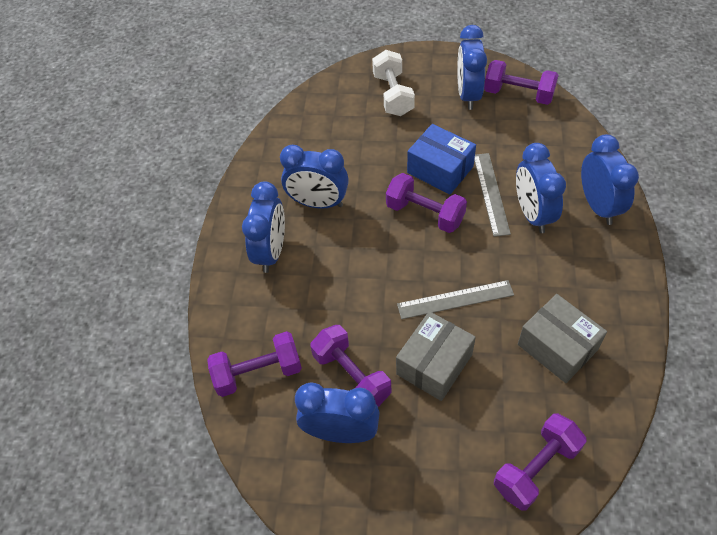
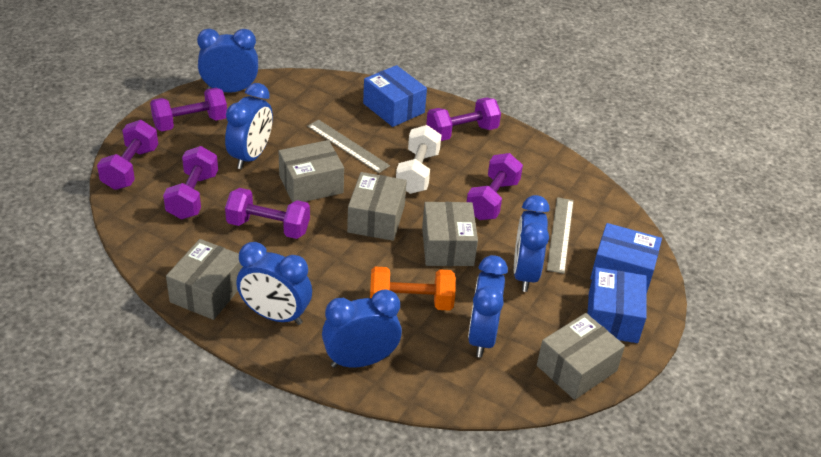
blue box: 1 -> 3
grey box: 2 -> 5
orange dumbbell: 0 -> 1
purple dumbbell: 5 -> 6

